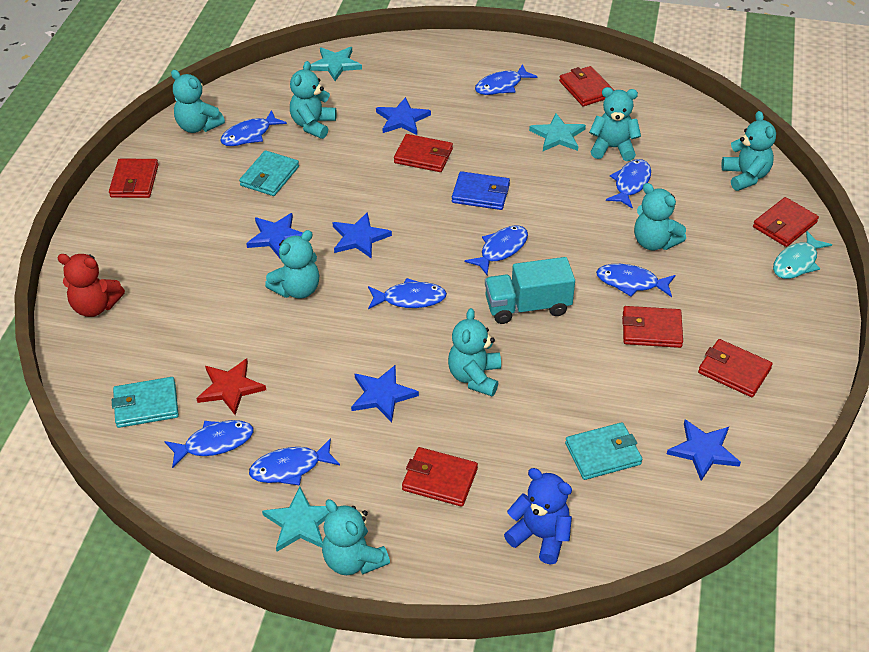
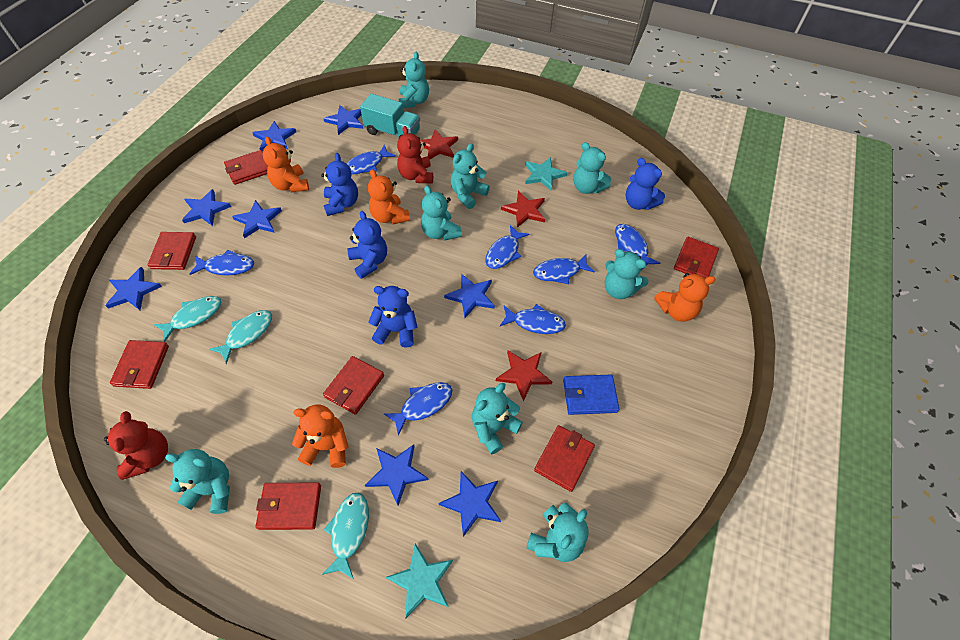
blue fish: 8 -> 7
blue star: 5 -> 8
blue teddy bear: 1 -> 4
orange teddy bear: 0 -> 4
red star: 1 -> 3
red teddy bear: 1 -> 2
turquoise fish: 1 -> 3
turquoise star: 3 -> 2
turquoise wallet: 3 -> 0

